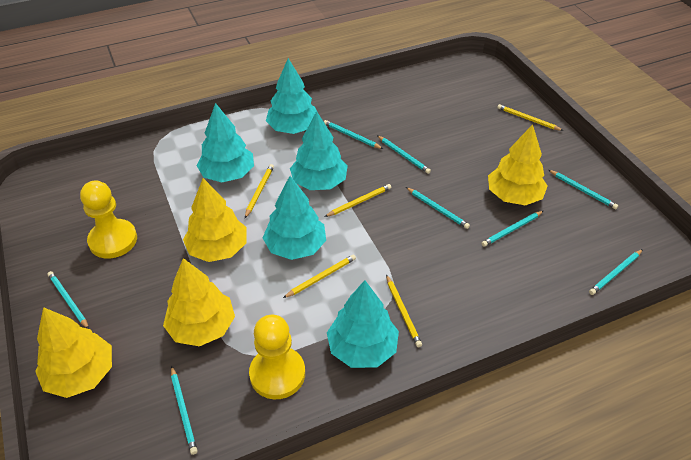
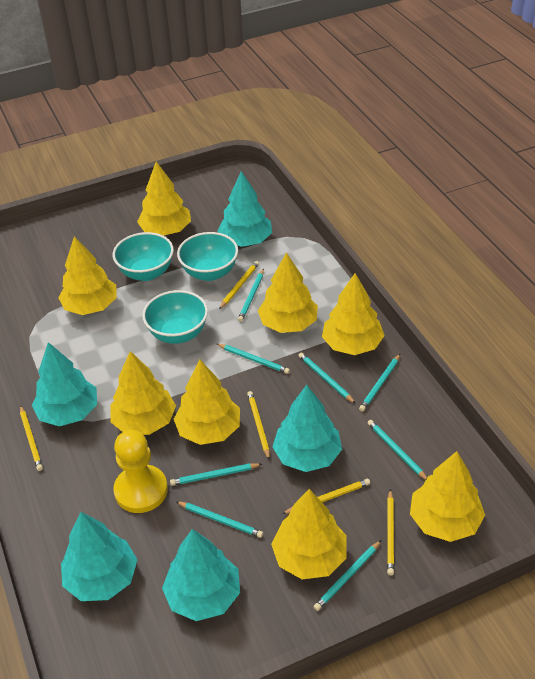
turquoise bowl: 0 -> 3
yellow pawn: 2 -> 1
yellow tree: 4 -> 8

